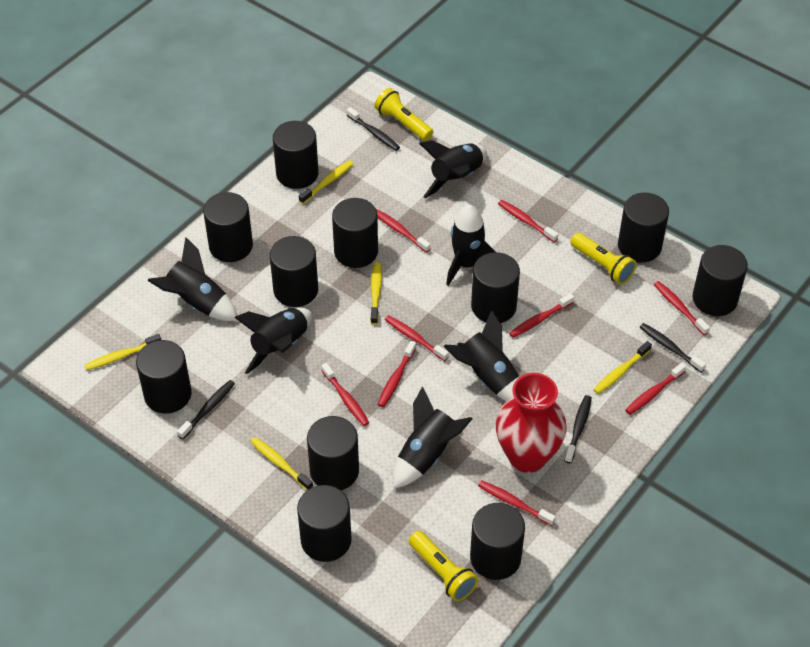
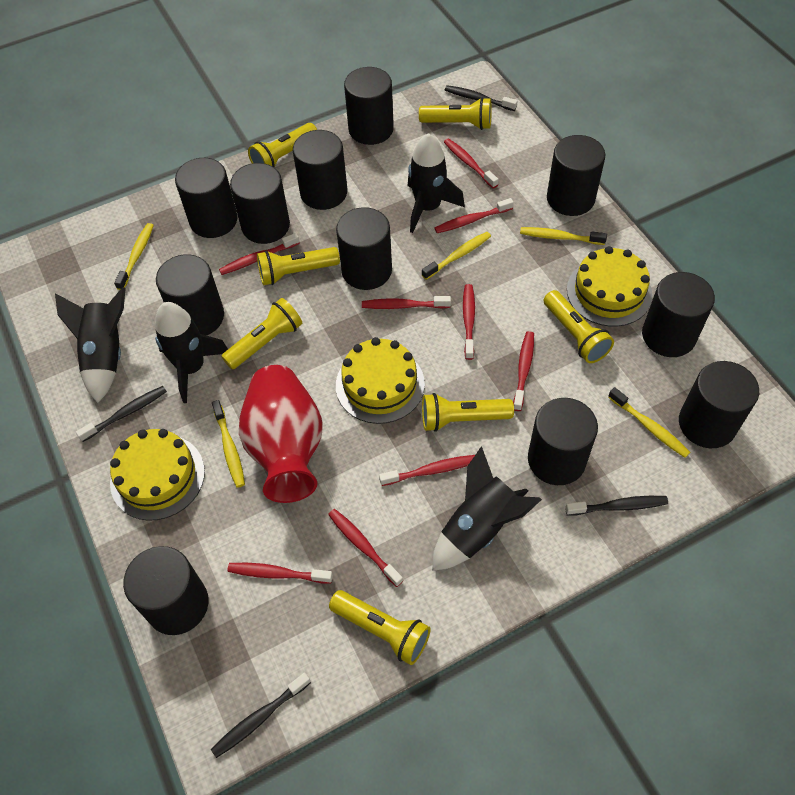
black rocket: 6 -> 4
yellow cake: 0 -> 3
yellow flashlight: 3 -> 7

